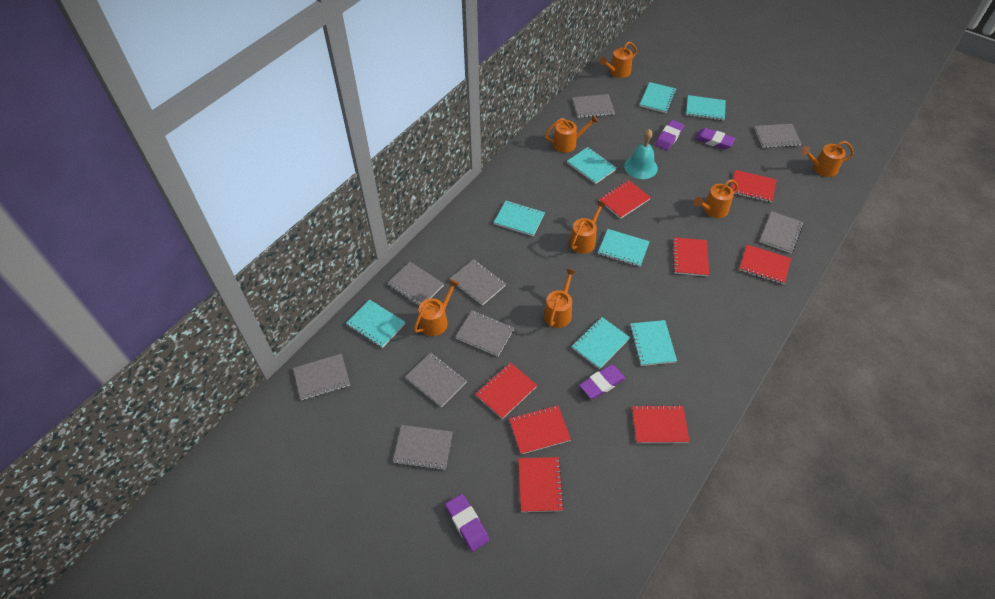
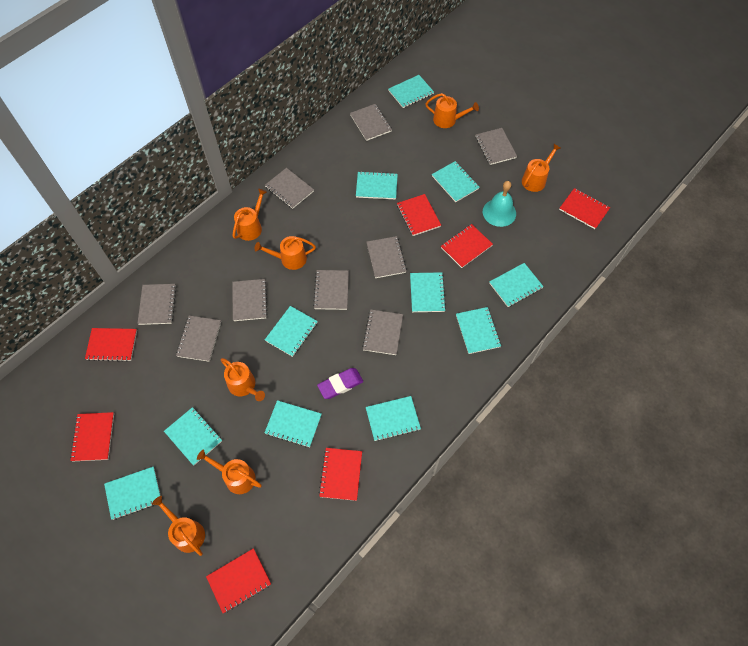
purple eraser: 4 -> 1
red notebook: 8 -> 7
turquoise notebook: 8 -> 11

